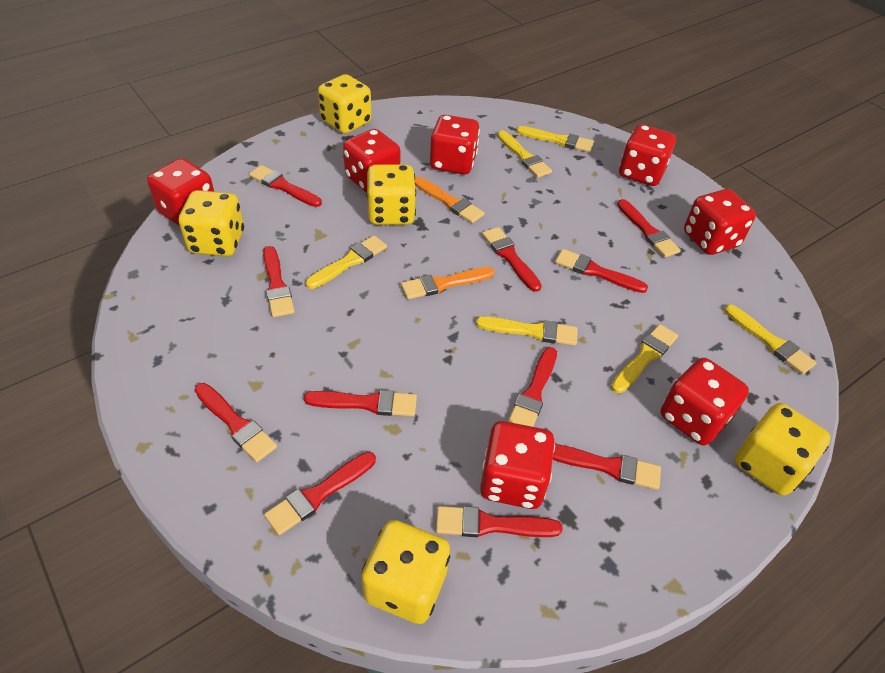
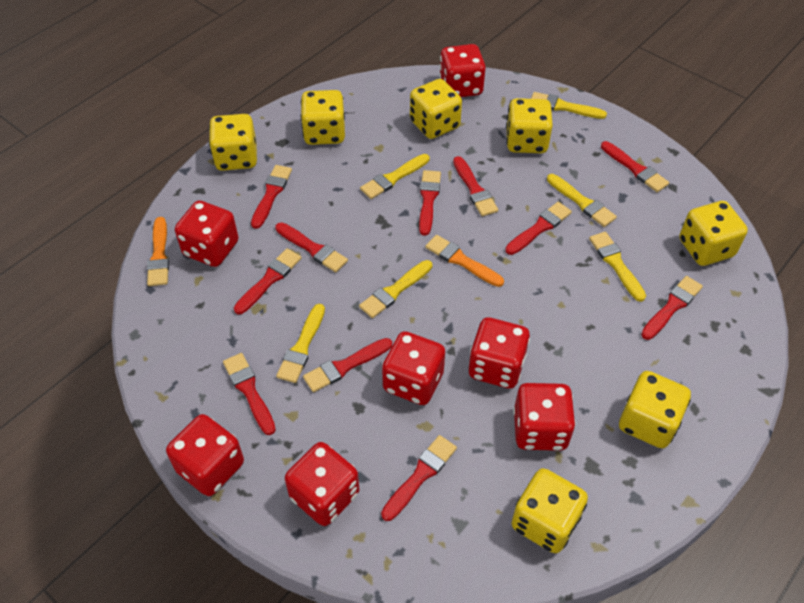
yellow dice: 5 -> 7

